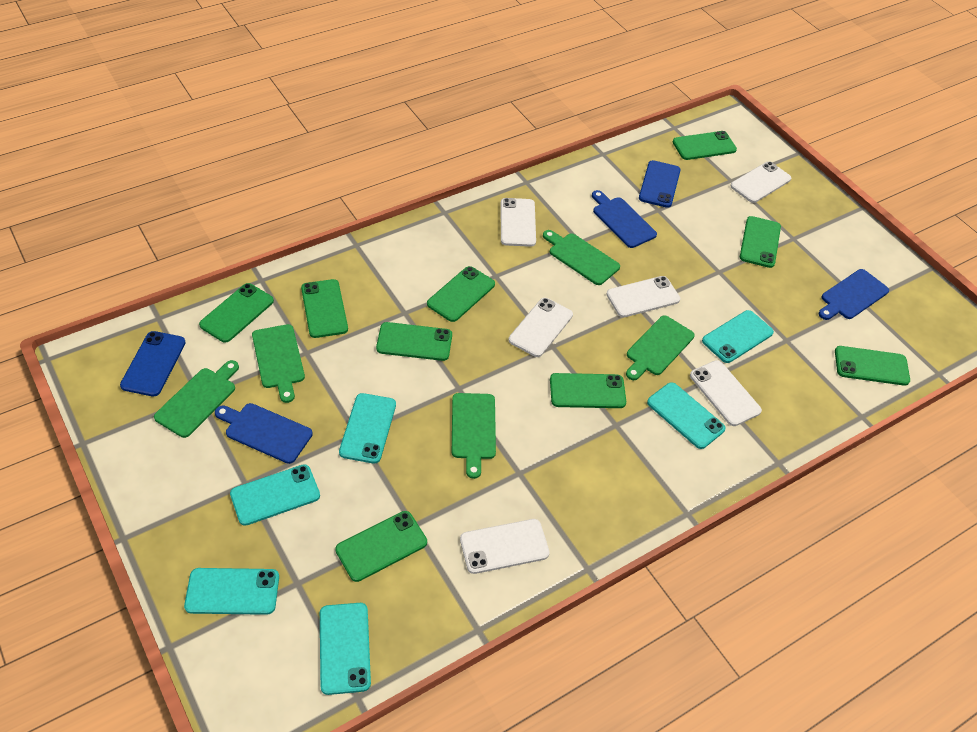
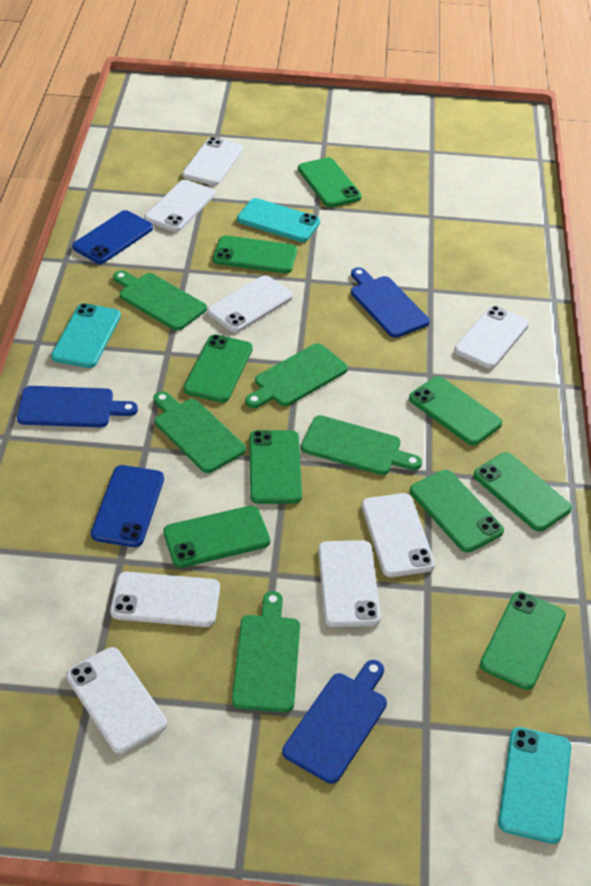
turquoise phone: 6 -> 3
white phone: 6 -> 8

